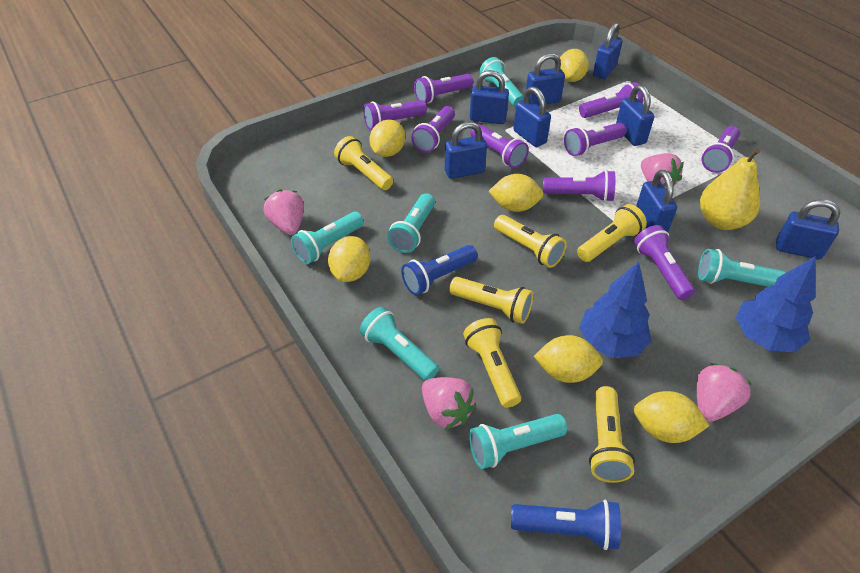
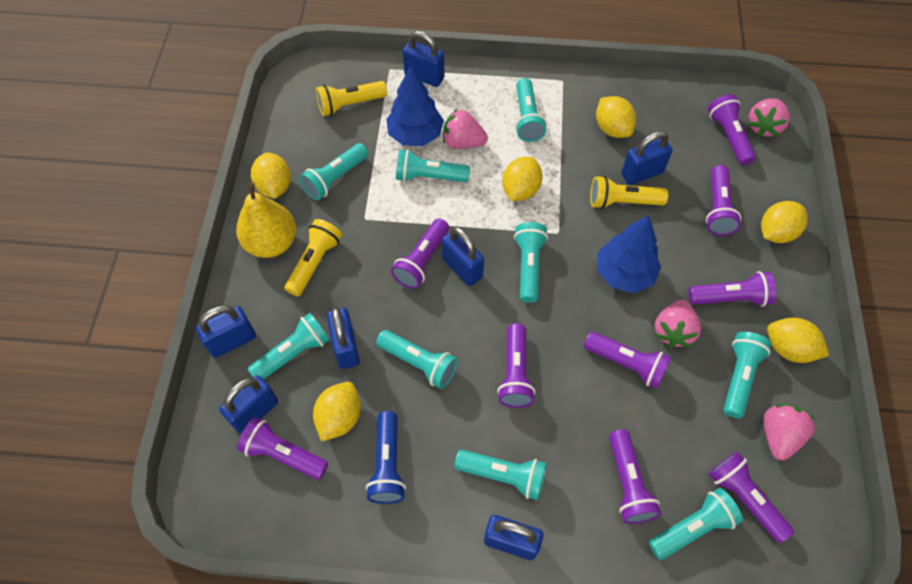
blue flashlight: 2 -> 1
blue padlock: 8 -> 7
turquoise flashlight: 6 -> 9
yellow flashlight: 6 -> 3

